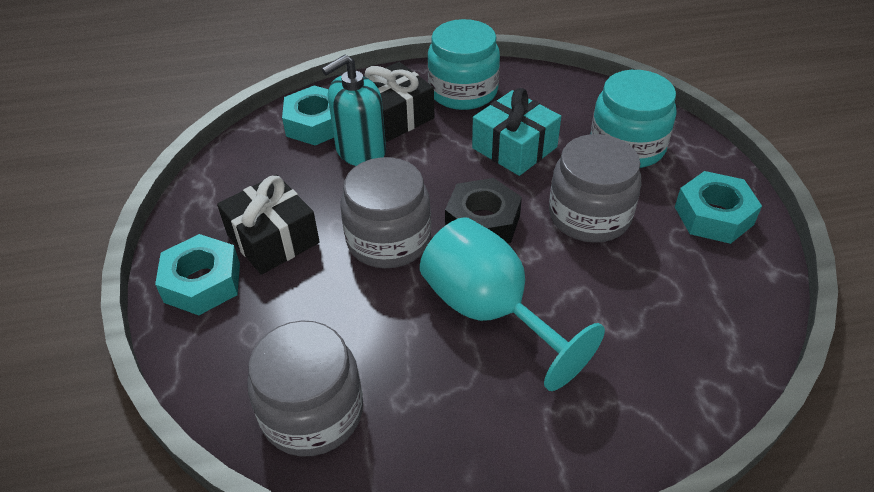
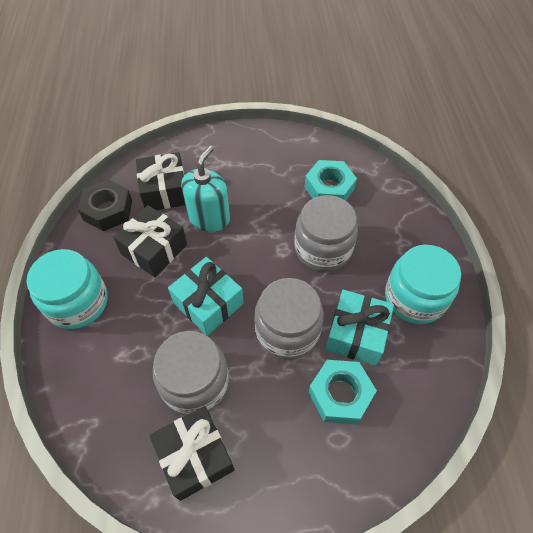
black gift: 2 -> 3
turquoise gift: 1 -> 2
turquoise goblet: 1 -> 0
turquoise nut: 3 -> 2

